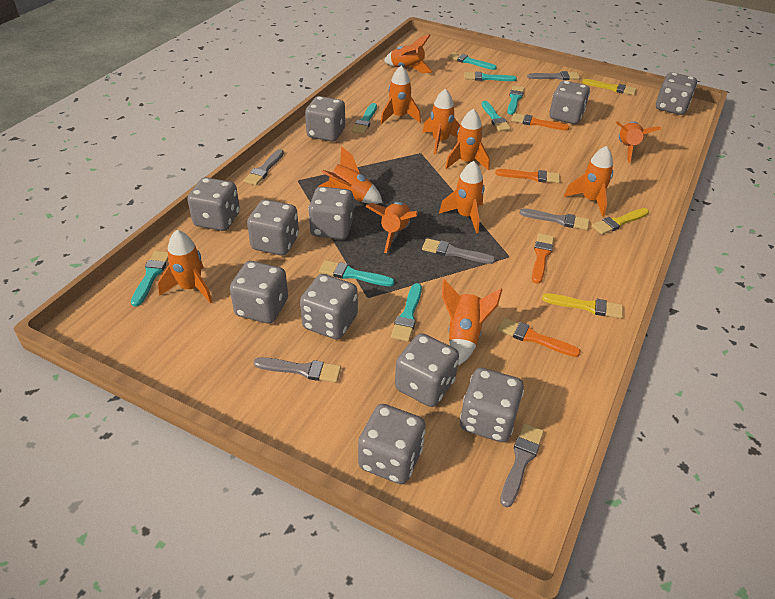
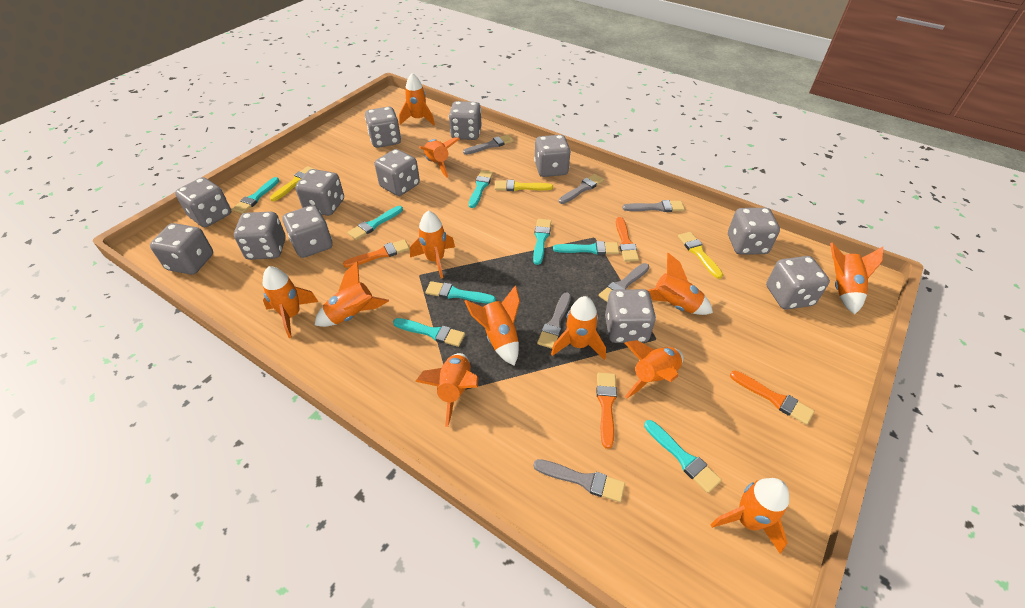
grey dice: 11 -> 12
orange rocket: 11 -> 12

